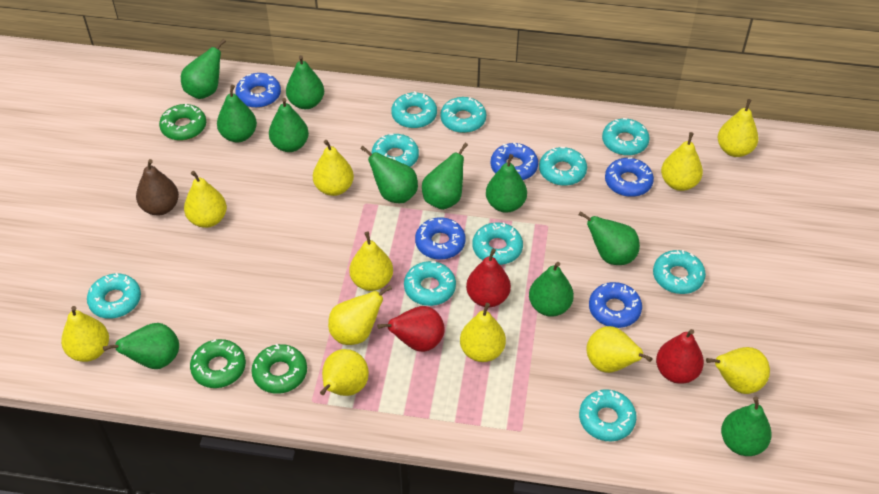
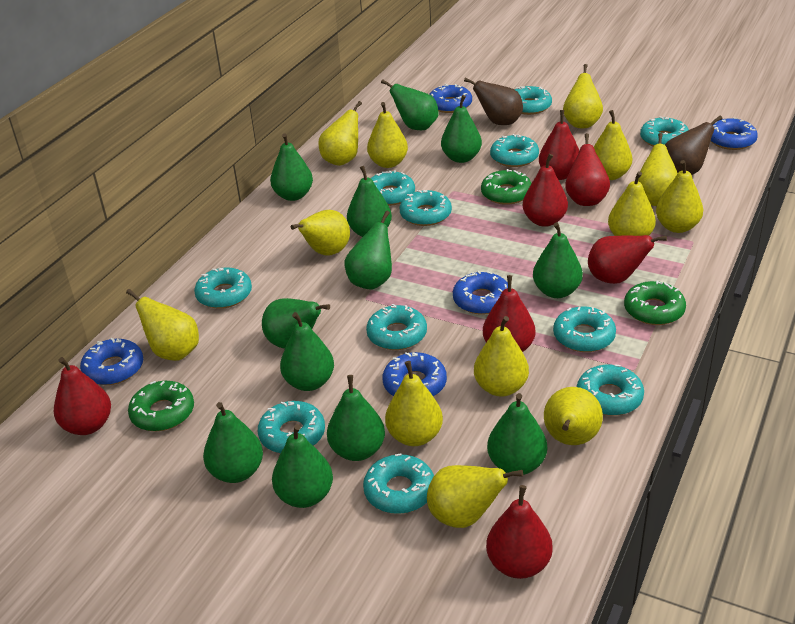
brown pear: 1 -> 2
green pear: 11 -> 12
red pear: 3 -> 7
turquoise donut: 10 -> 11
yellow pear: 11 -> 13

